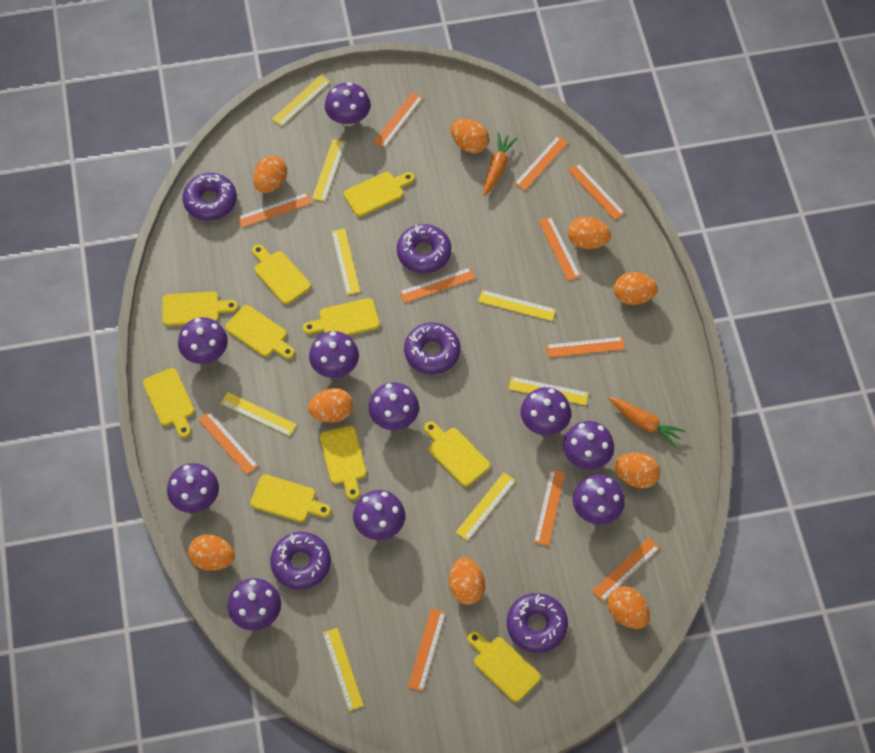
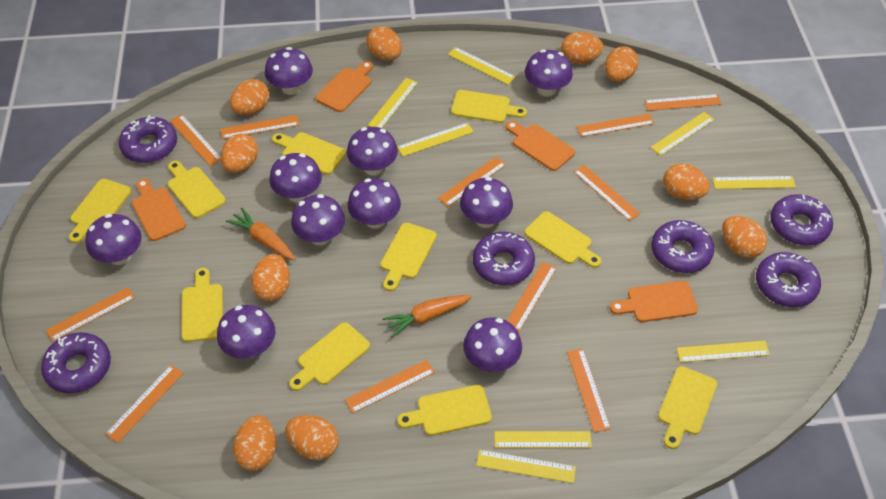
orange cutting board: 0 -> 4
orange egg: 9 -> 10
purple donut: 5 -> 6

